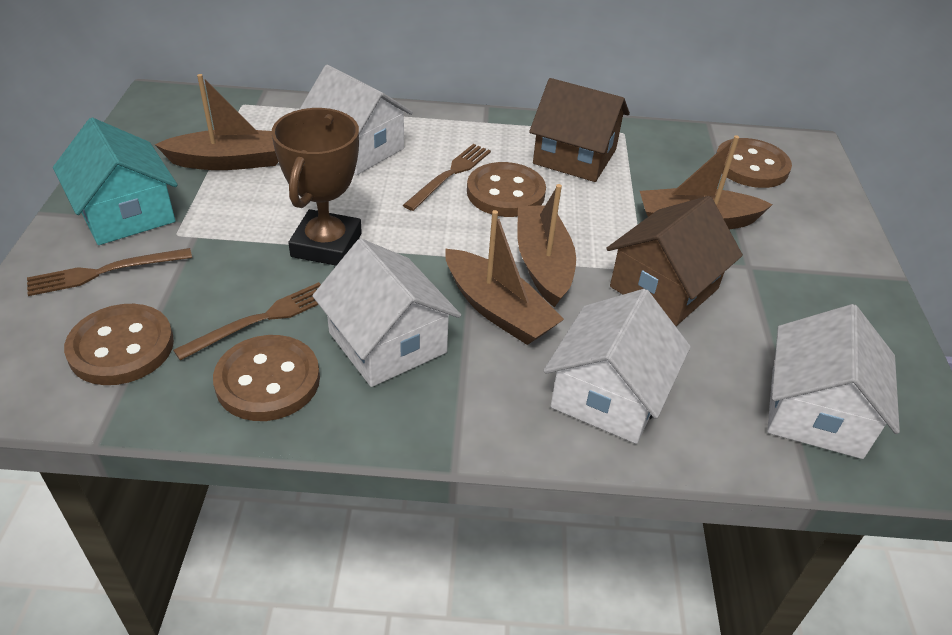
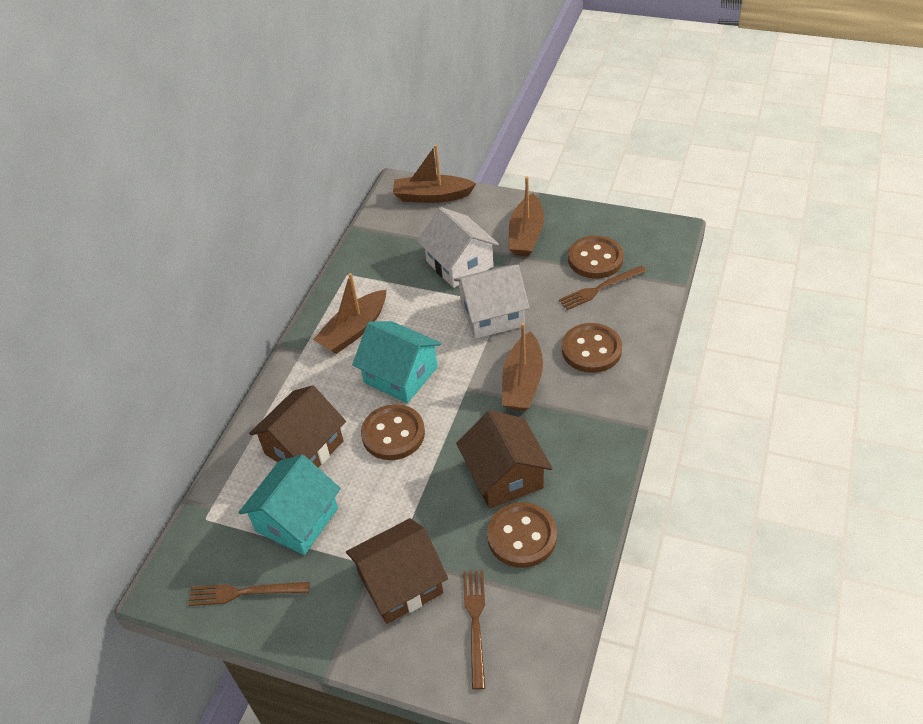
brown house: 2 -> 3
brown trophy: 1 -> 0
turquoise house: 1 -> 2
white house: 4 -> 2

